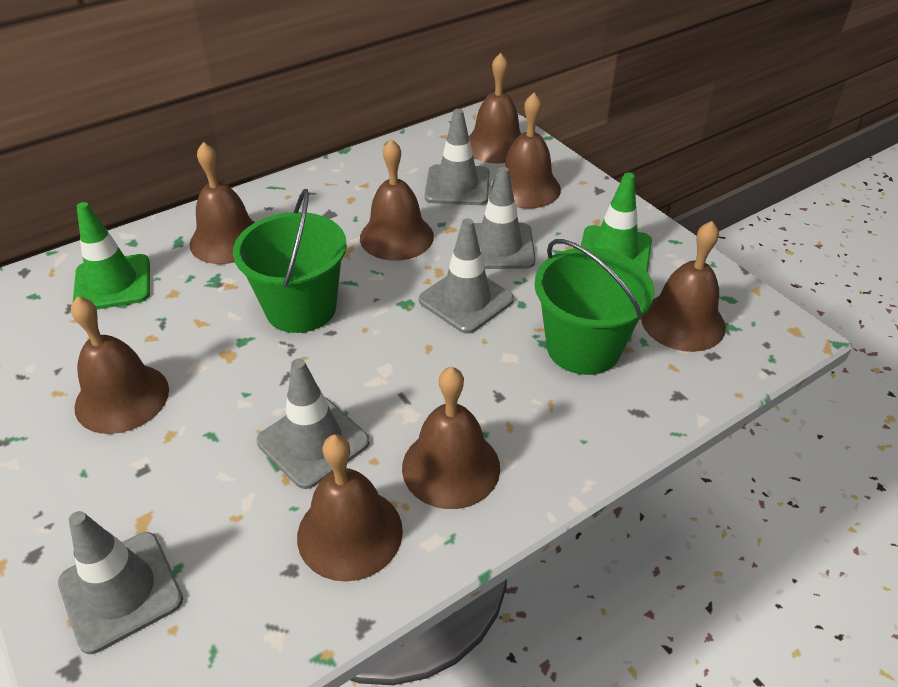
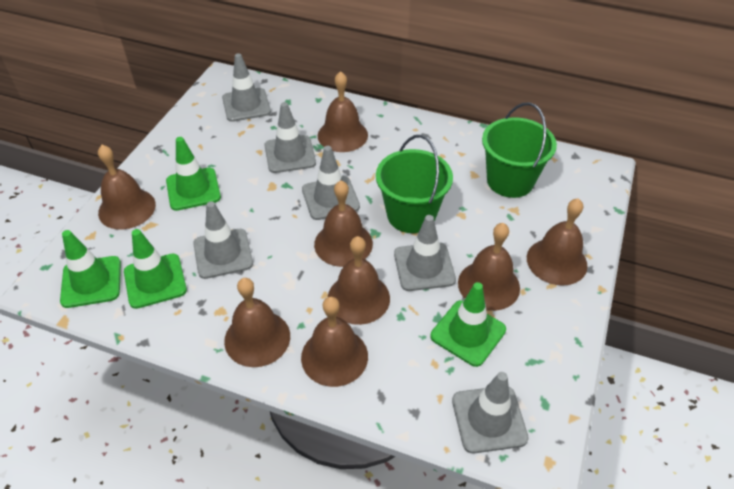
green traffic cone: 2 -> 4
grey traffic cone: 5 -> 6

